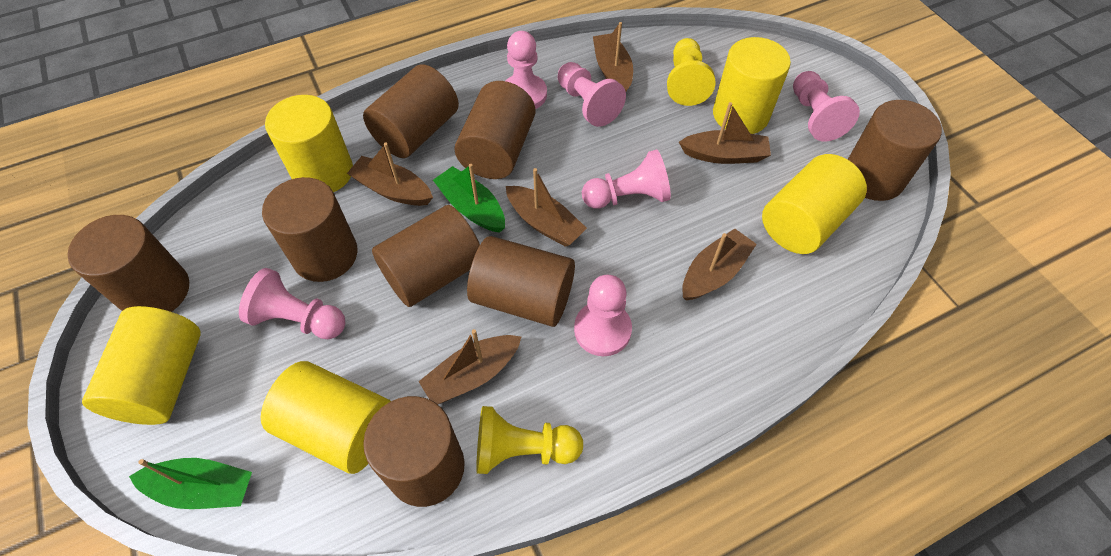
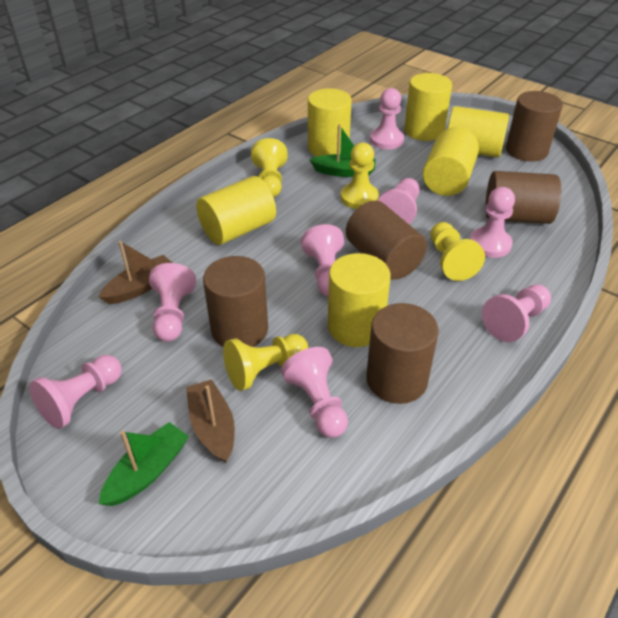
brown boat: 6 -> 2
brown cylinder: 8 -> 5
pink pawn: 6 -> 8
yellow cylinder: 5 -> 6
yellow pawn: 2 -> 4

